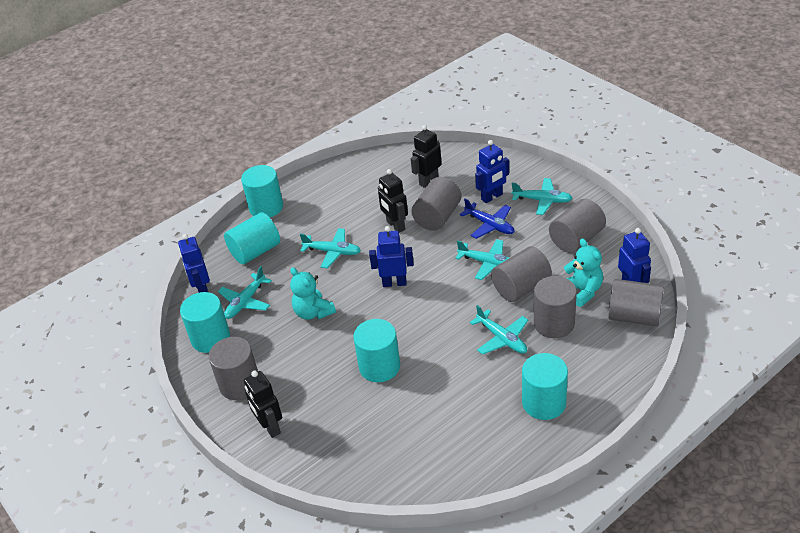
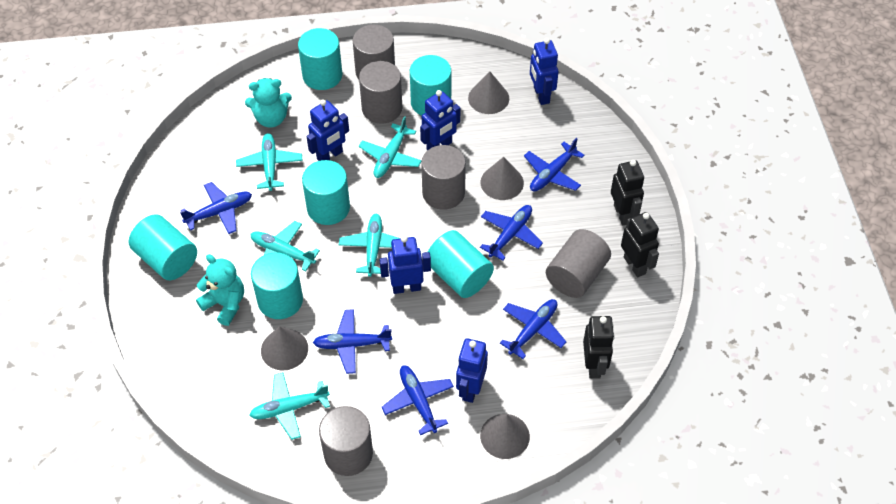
blue plane: 1 -> 6
blue robot: 4 -> 5
grey cone: 0 -> 4
grey cylinder: 6 -> 5
turquoise cylinder: 5 -> 6

